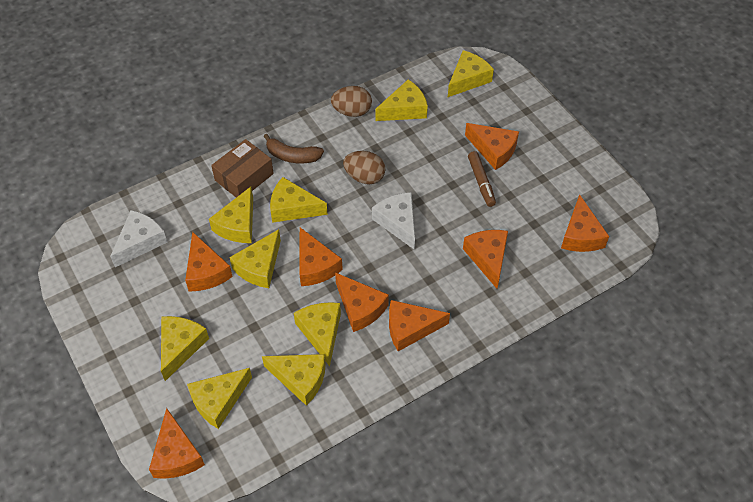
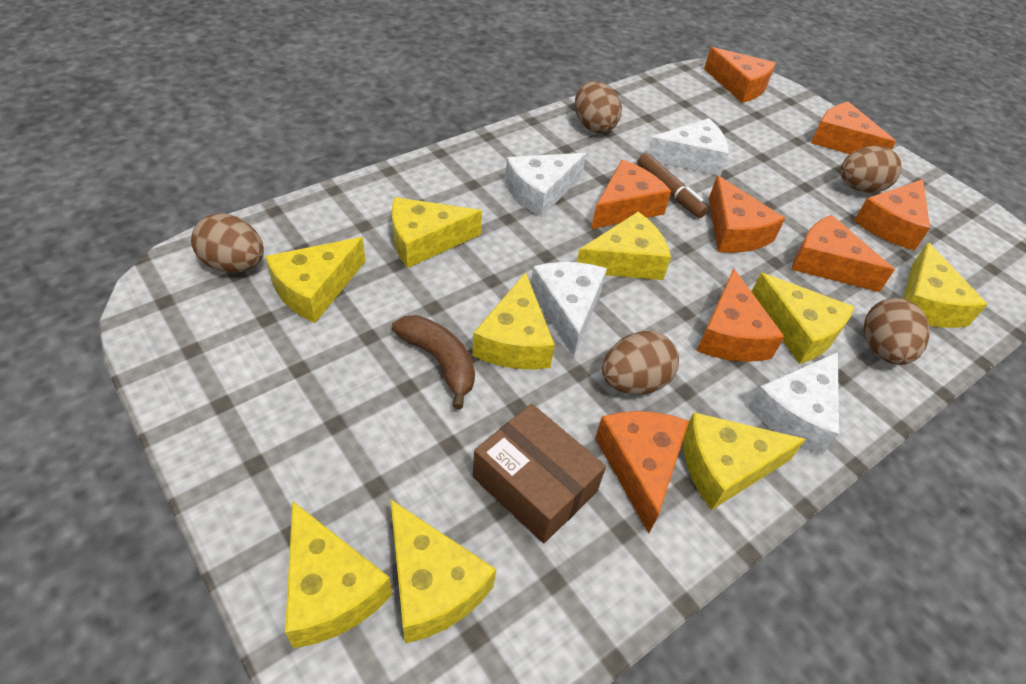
brown egg: 2 -> 5
white cheese: 2 -> 4

